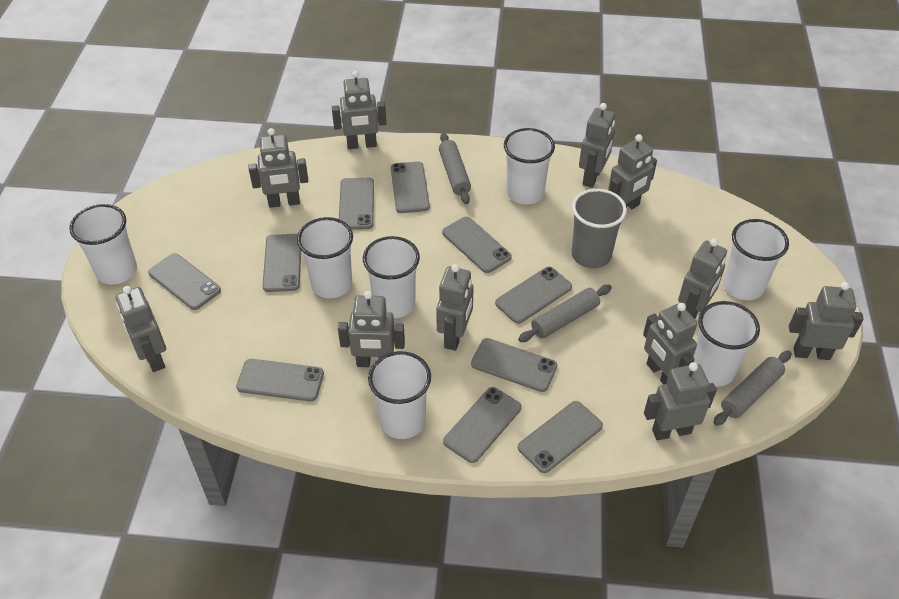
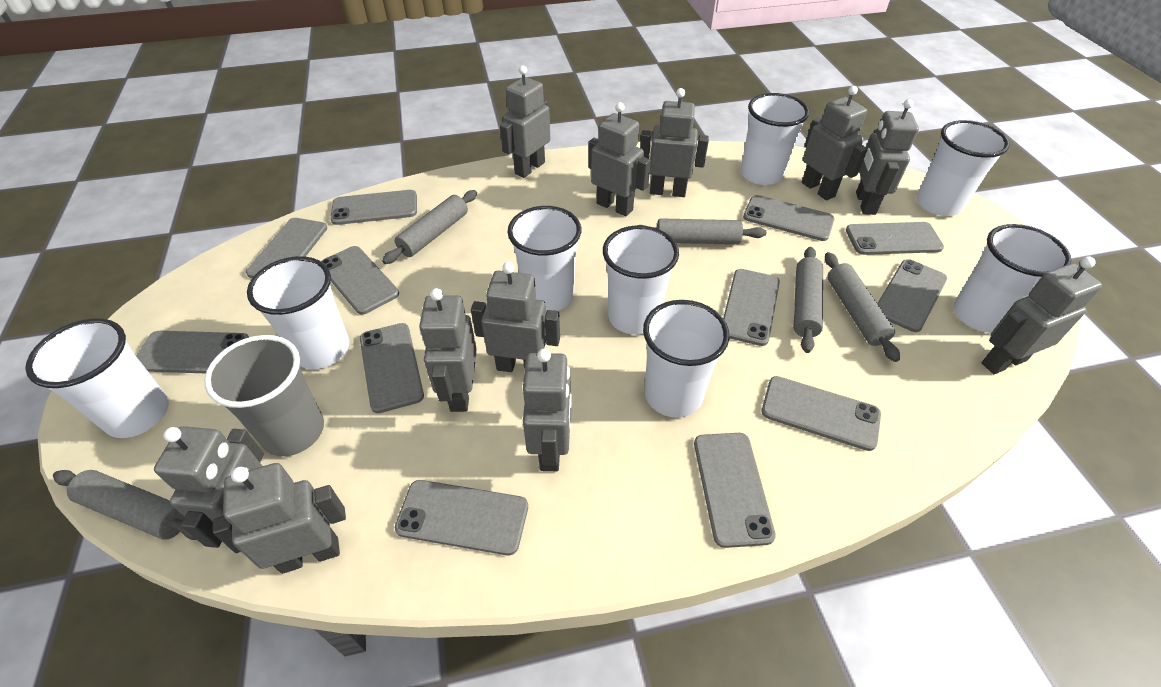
grey phone: 10 -> 12
grey rolling pin: 3 -> 5
white cup: 7 -> 8

